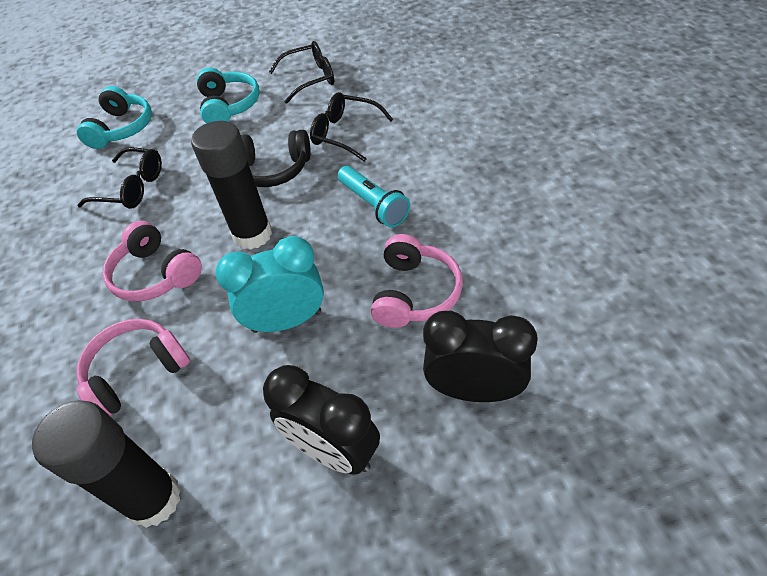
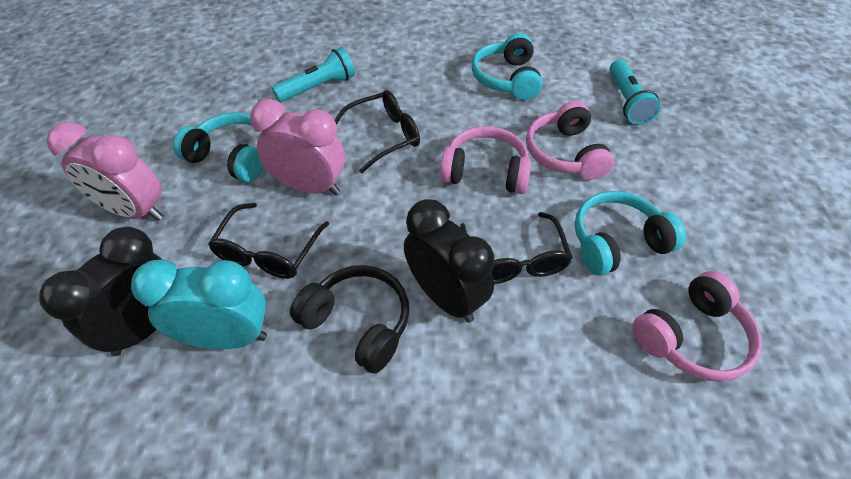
black glue stick: 2 -> 0
pink clock: 0 -> 2
turquoise flashlight: 1 -> 2
turquoise headphones: 2 -> 3

